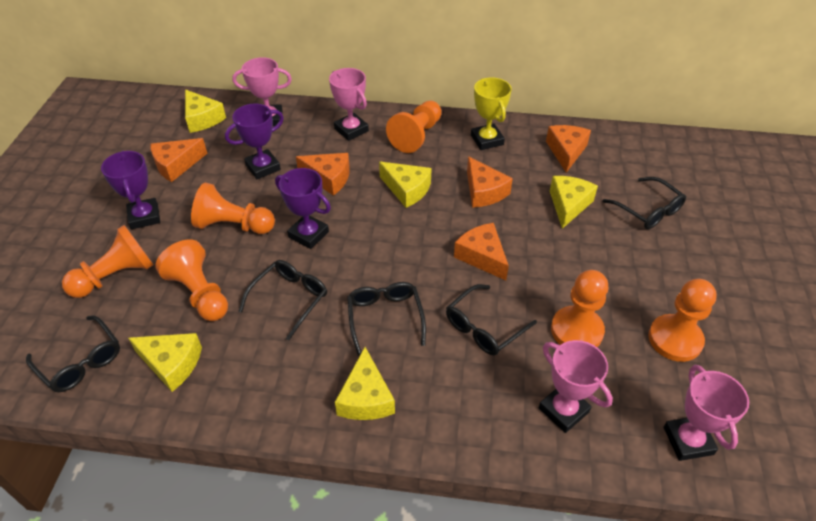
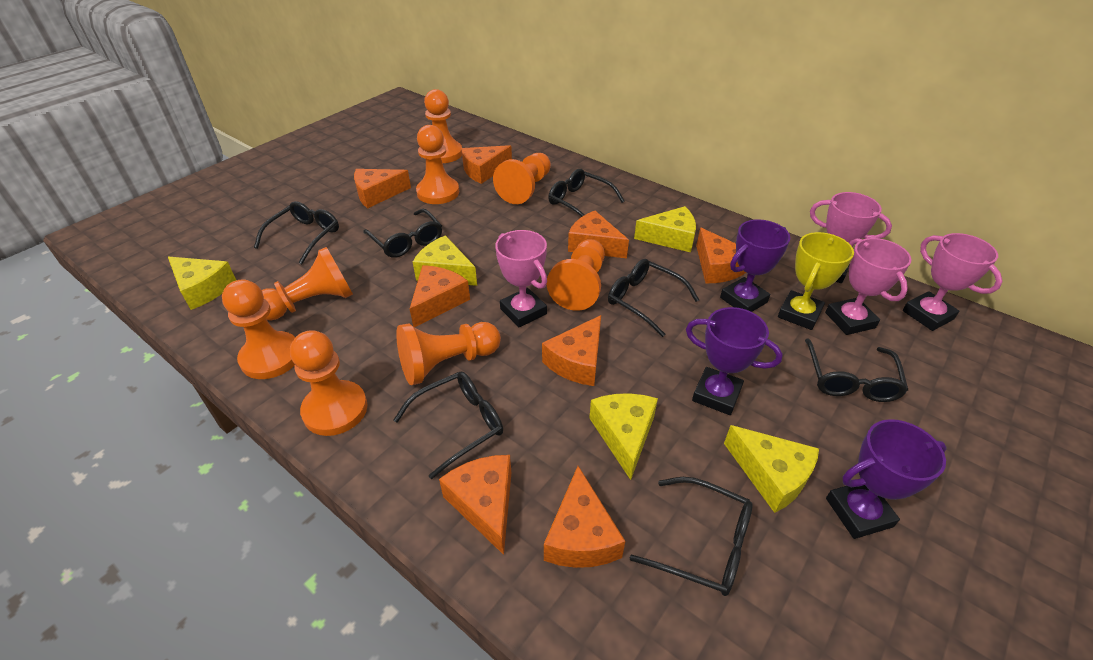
black glasses: 5 -> 7
orange cheese: 5 -> 8
orange pawn: 6 -> 8

